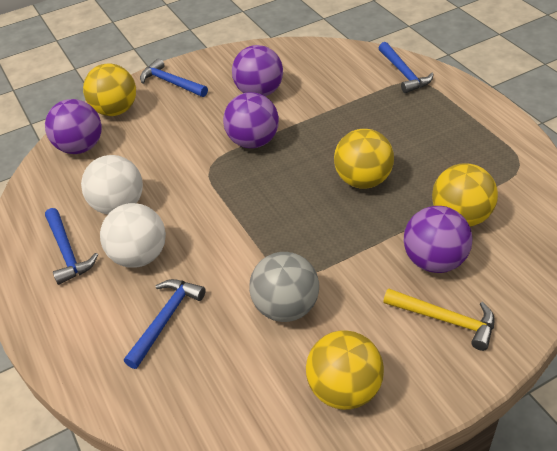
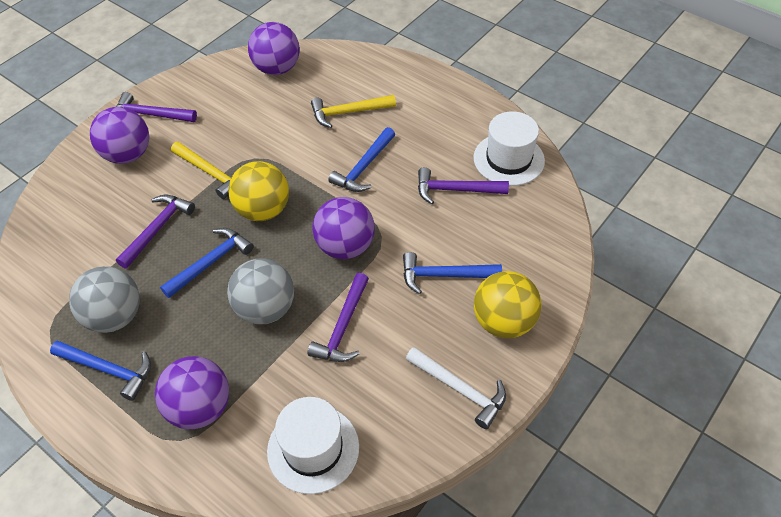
grey ball: 1 -> 2
purple hammer: 0 -> 4
white ball: 2 -> 0
white hammer: 0 -> 1
white hat: 0 -> 2
yellow ball: 4 -> 2
yellow hammer: 1 -> 2

